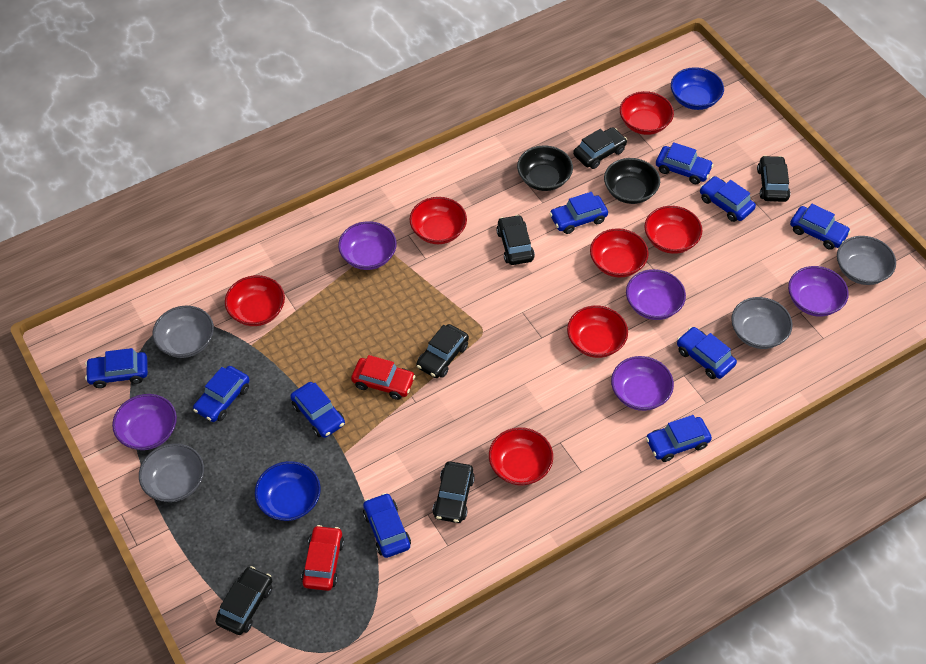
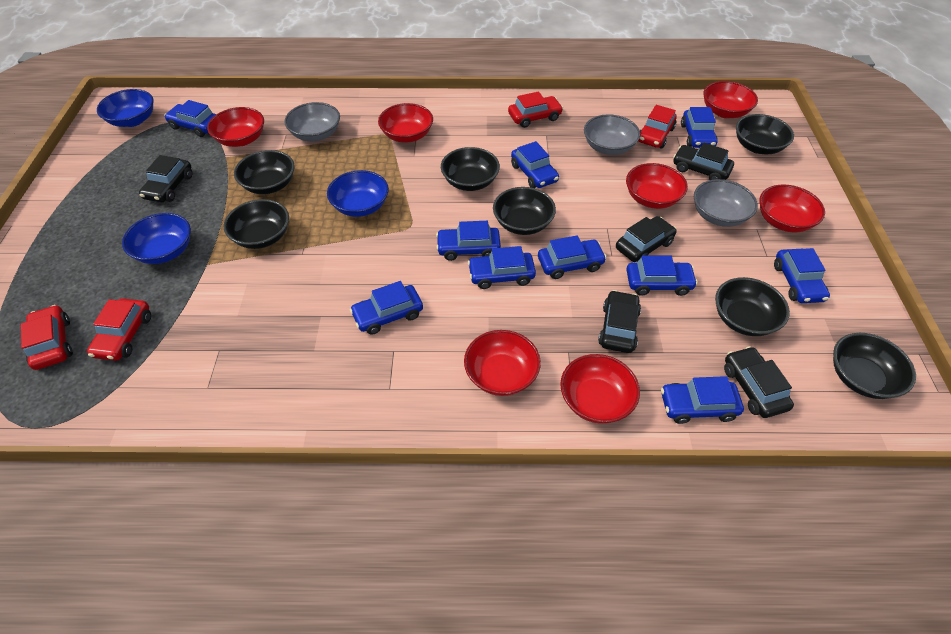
black bowl: 2 -> 7
black car: 6 -> 5
blue bowl: 2 -> 3
grey bowl: 4 -> 3
purple bowl: 5 -> 0
red car: 2 -> 4

